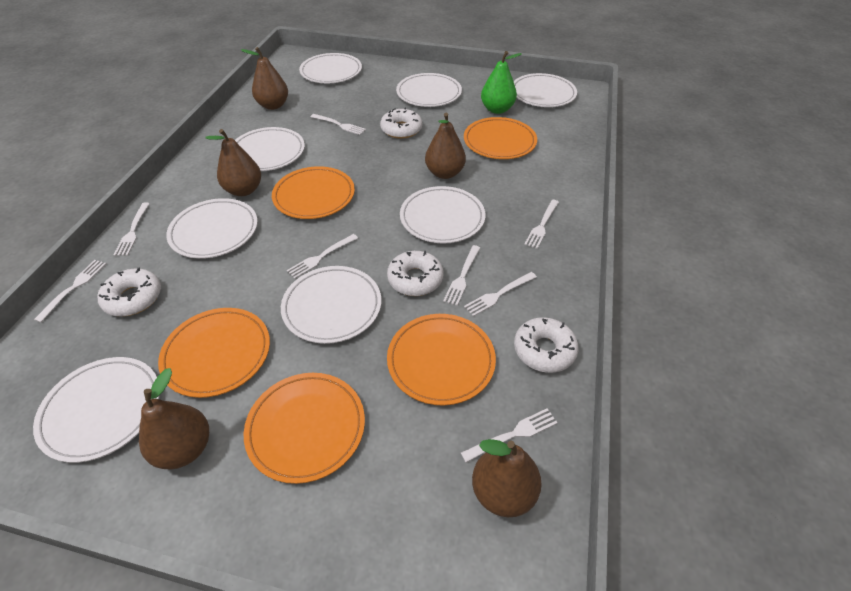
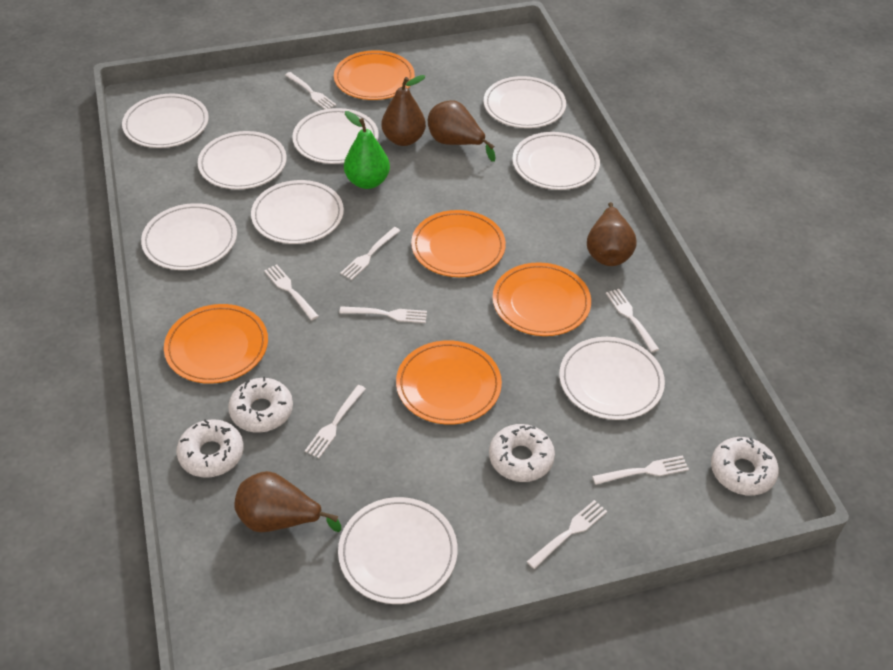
brown pear: 5 -> 4
white plate: 8 -> 9

